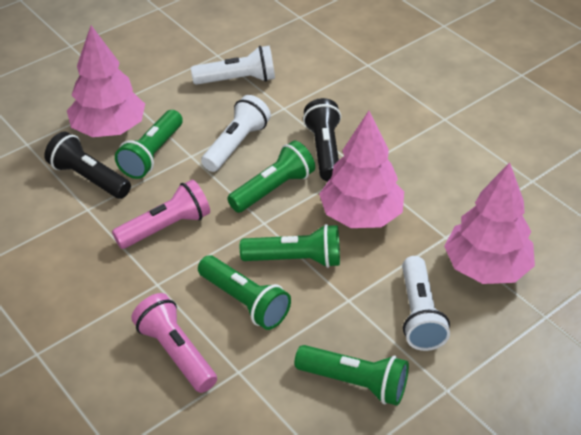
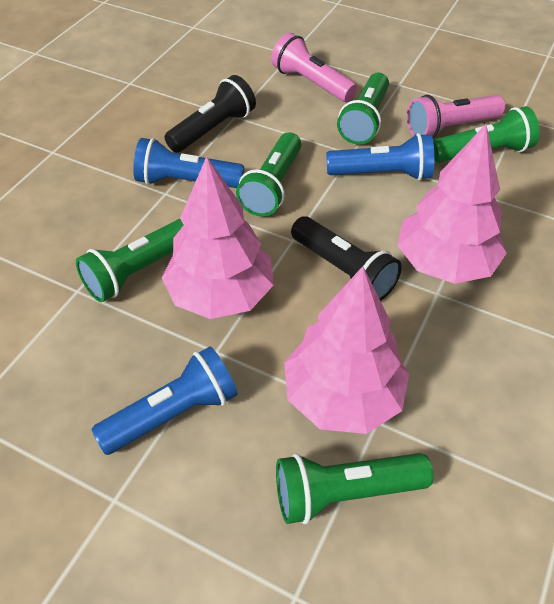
blue flashlight: 0 -> 3
white flashlight: 3 -> 0

